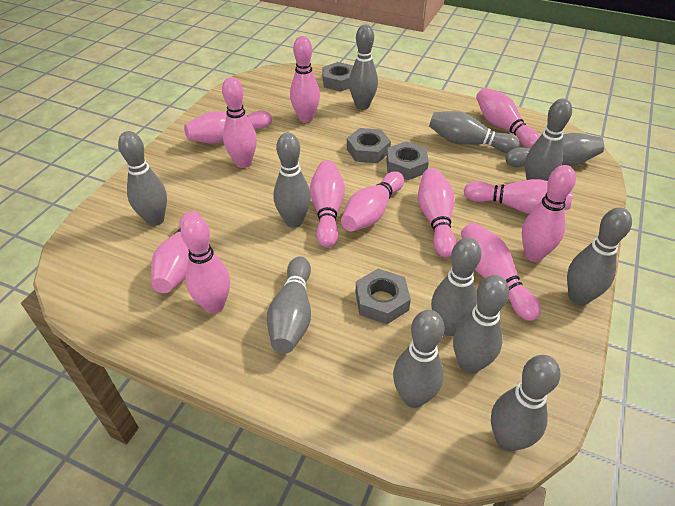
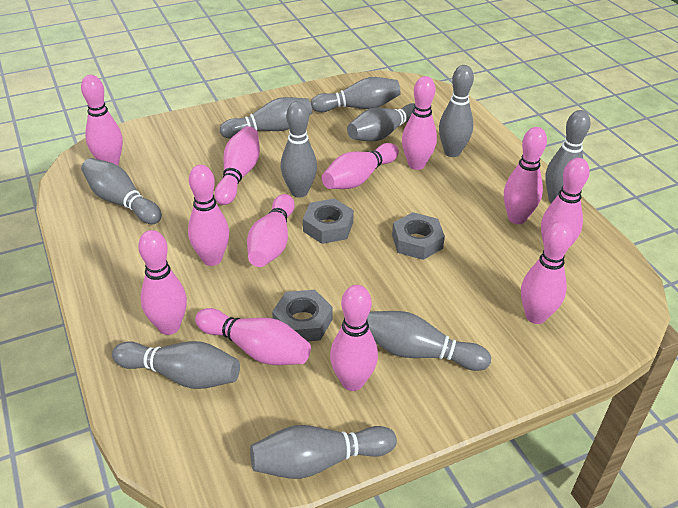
grey bowling pin: 12 -> 10
grey nut: 4 -> 3

